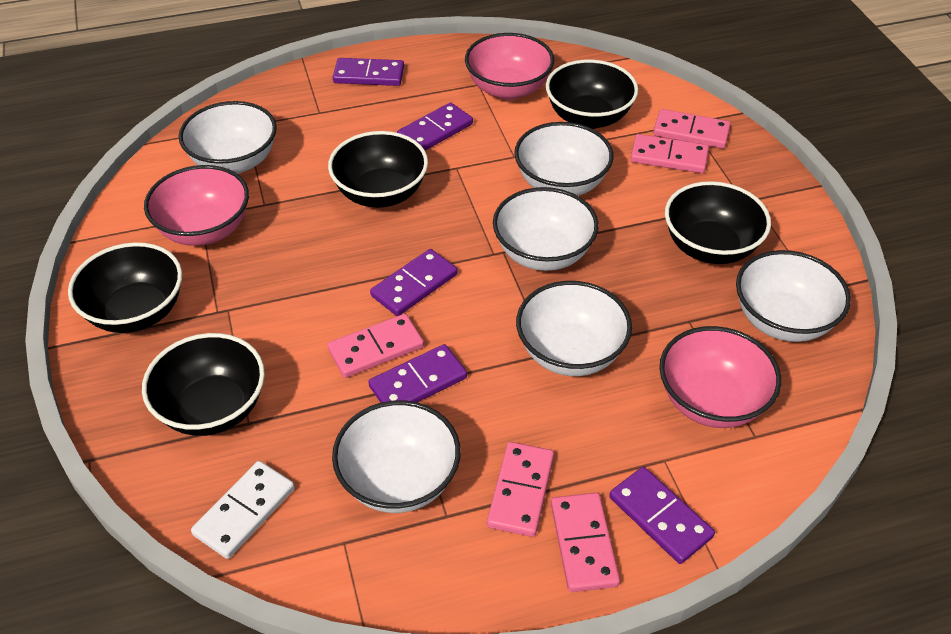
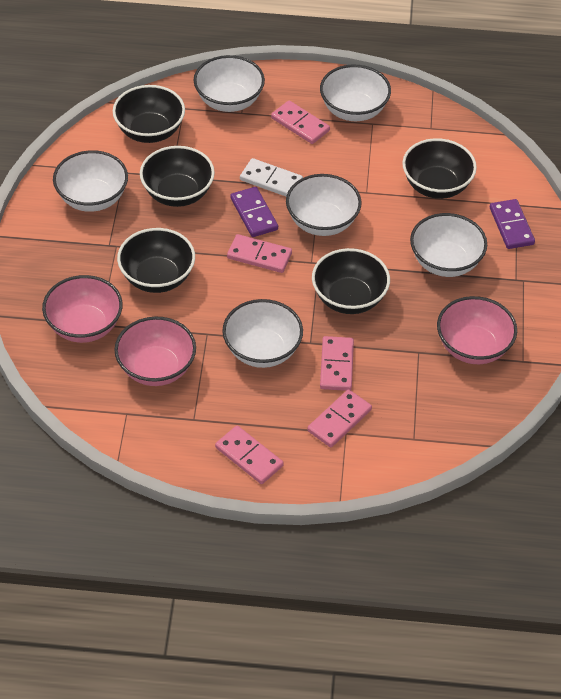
purple domino: 5 -> 2

